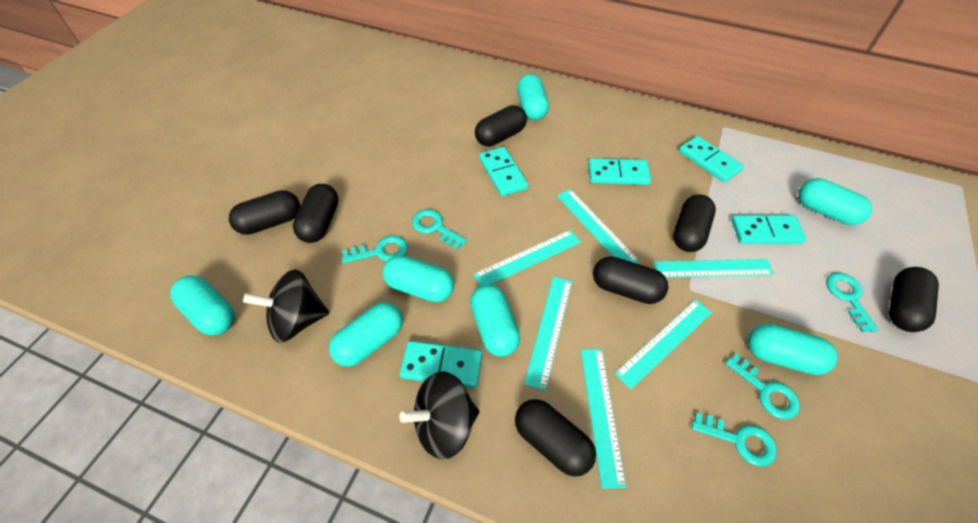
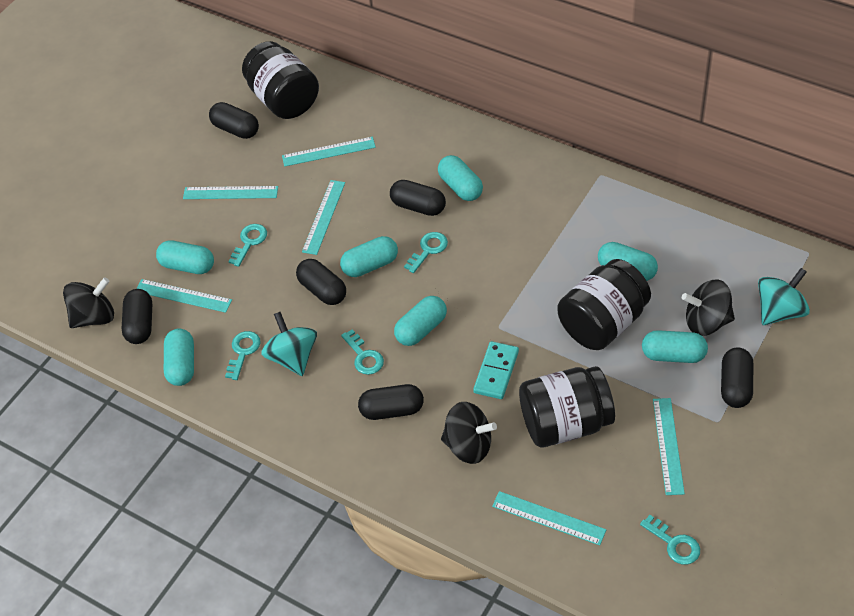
black capsule: 7 -> 6
black jar: 0 -> 3
black spinning top: 2 -> 3
turquoise domino: 5 -> 1
turquoise spinning top: 0 -> 2

